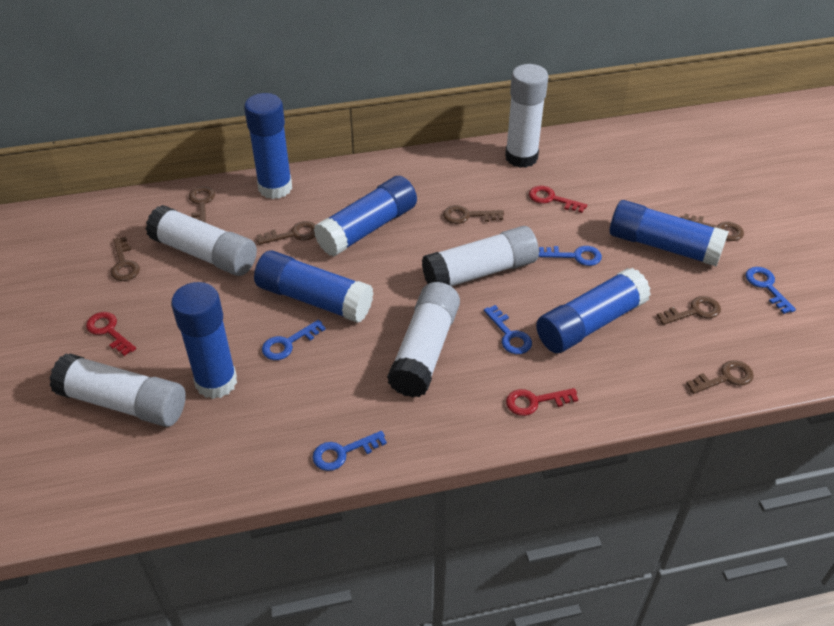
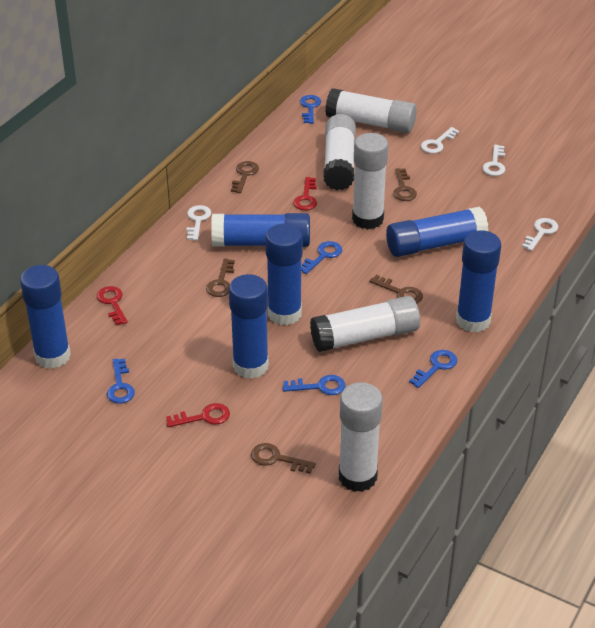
brown key: 7 -> 5
white key: 0 -> 4

